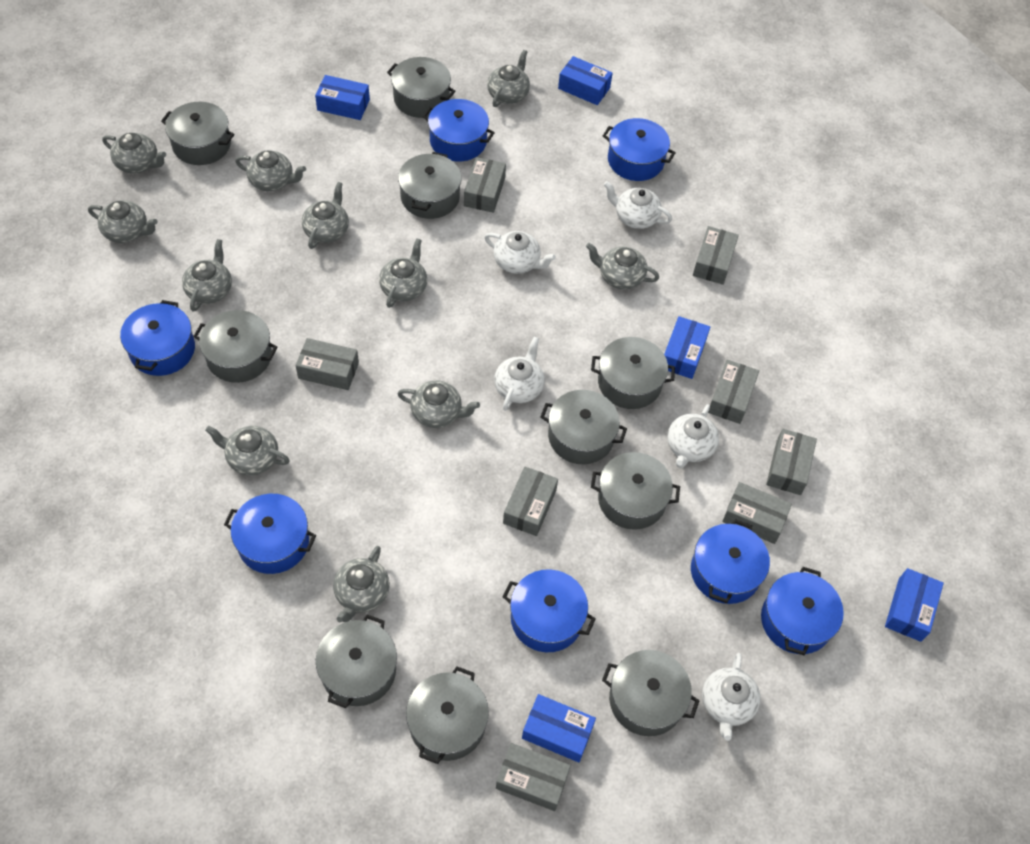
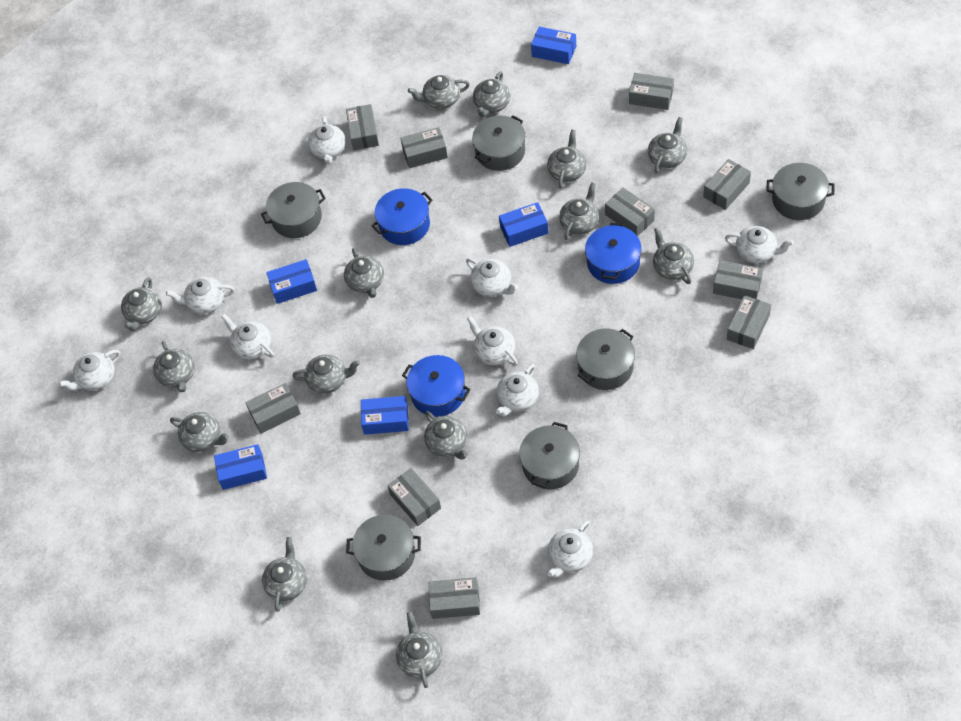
blue pot: 7 -> 3
grey box: 8 -> 10
grey pot: 10 -> 6
grey teapot: 11 -> 14
white teapot: 5 -> 9

